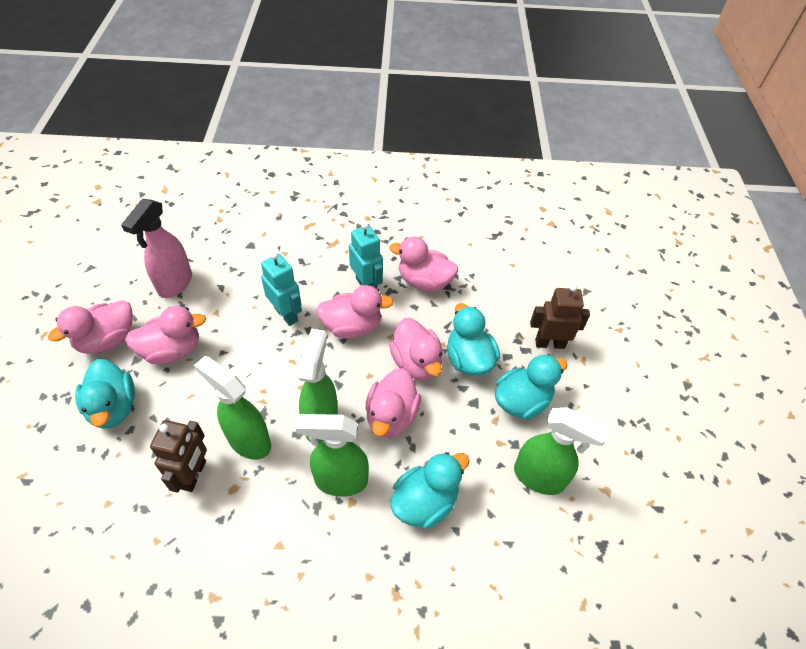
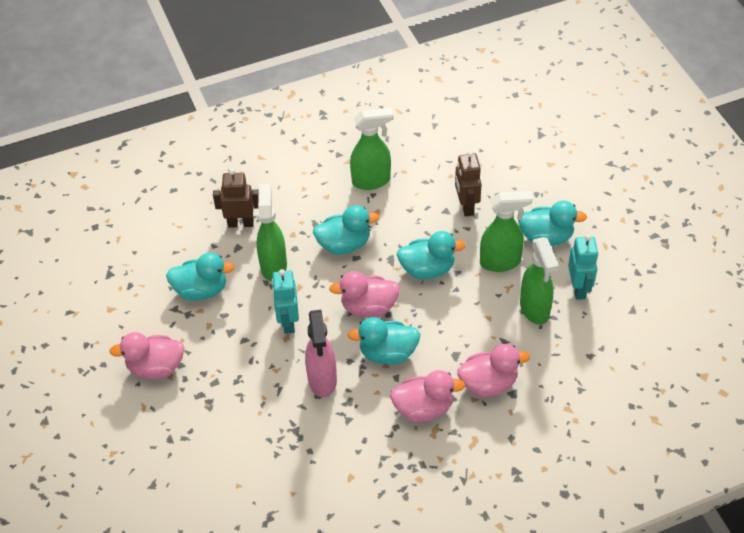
pink duck: 6 -> 4
turquoise duck: 4 -> 5

